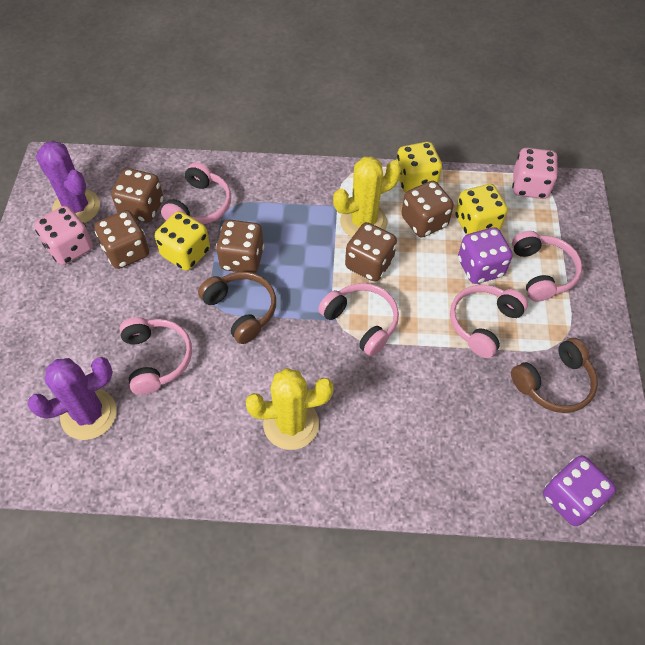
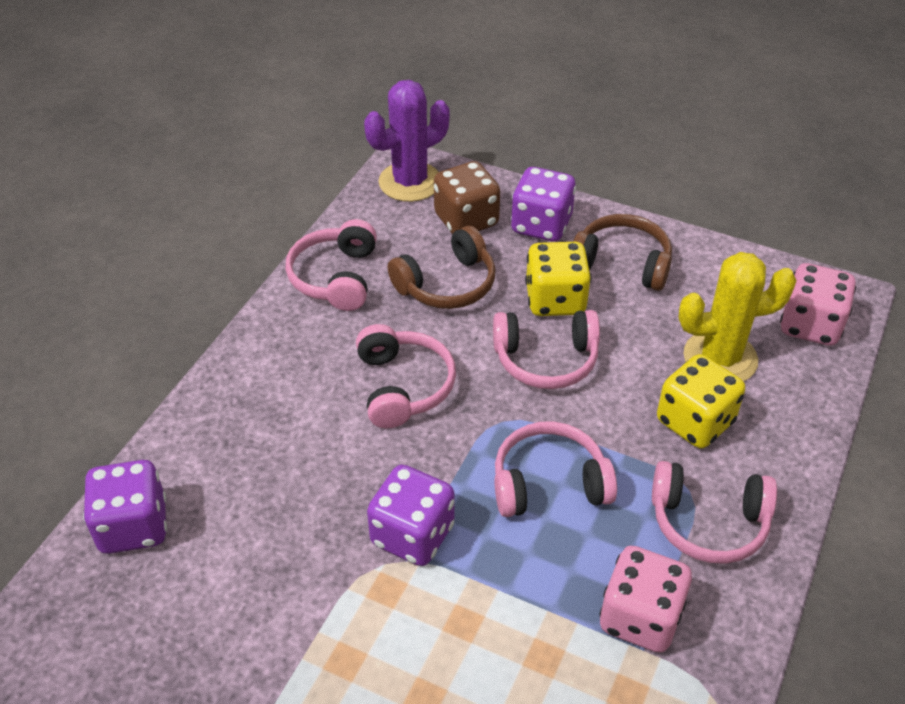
brown dice: 5 -> 1
purple cactus: 2 -> 1
purple dice: 2 -> 3
yellow cactus: 2 -> 1
yellow dice: 3 -> 2

